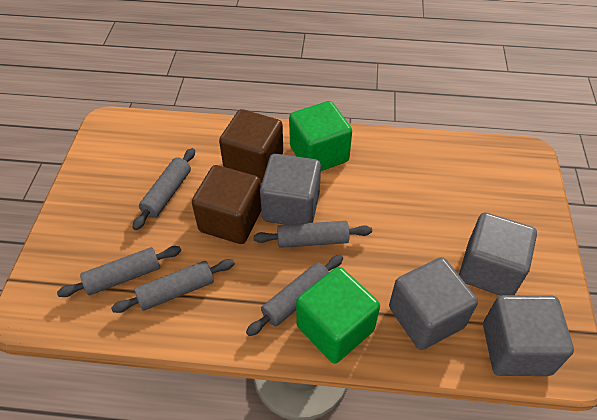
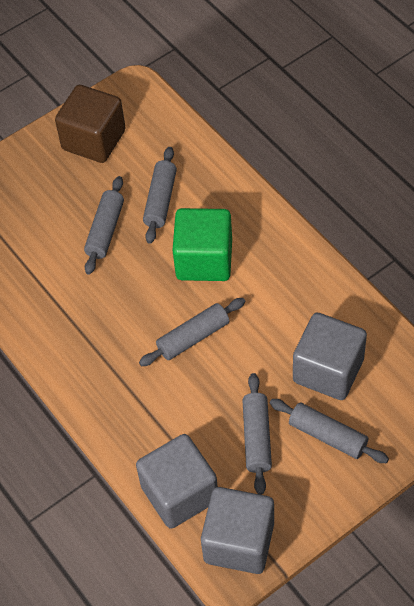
brown cube: 2 -> 1
green cube: 2 -> 1
grey cube: 4 -> 3

